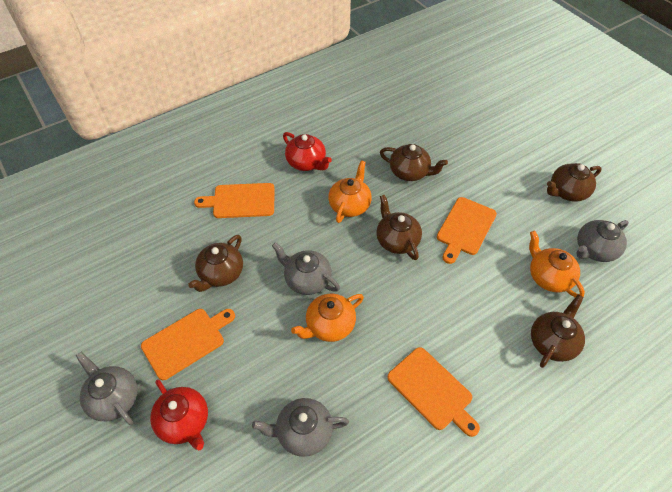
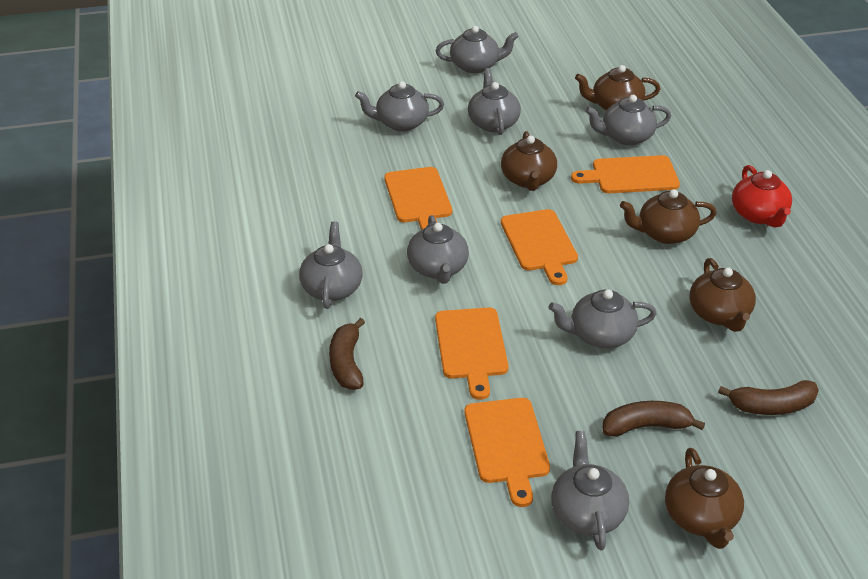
brown banana: 0 -> 3
grey teapot: 4 -> 8
orange cutting board: 4 -> 5
orange teapot: 3 -> 0
red teapot: 2 -> 1

